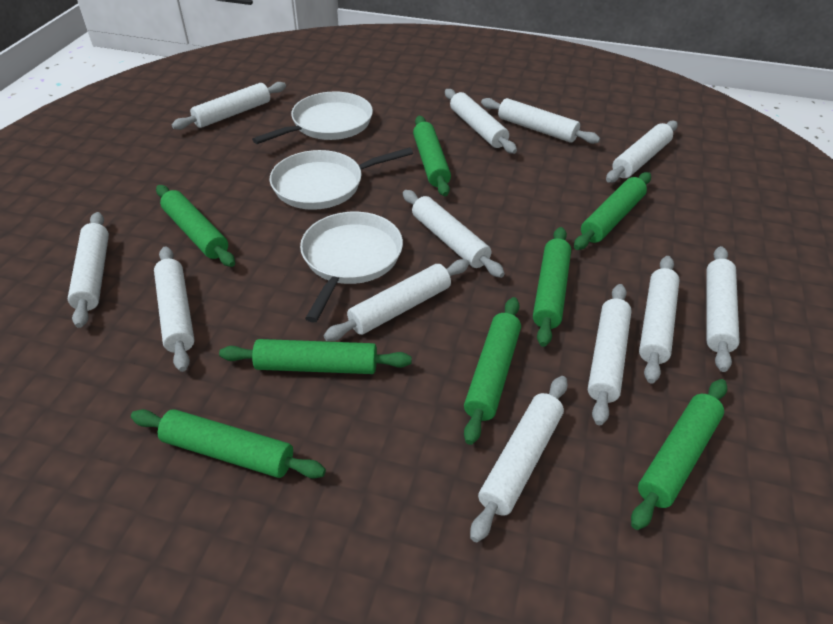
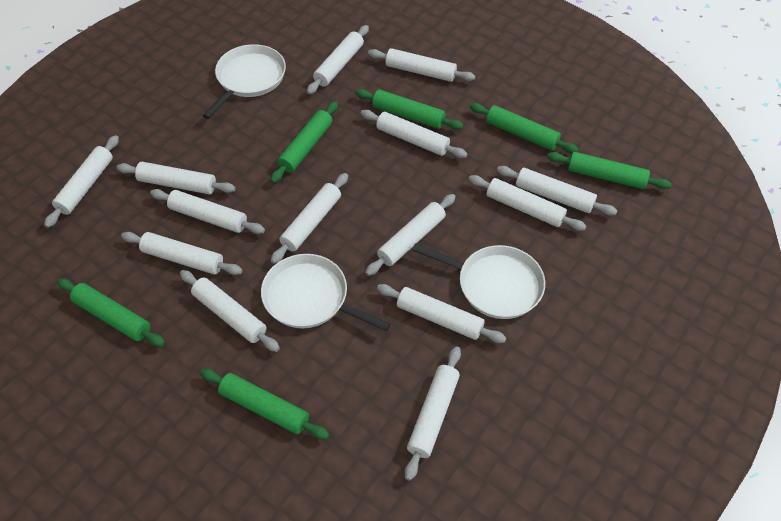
green rolling pin: 8 -> 6
white rolling pin: 12 -> 14

